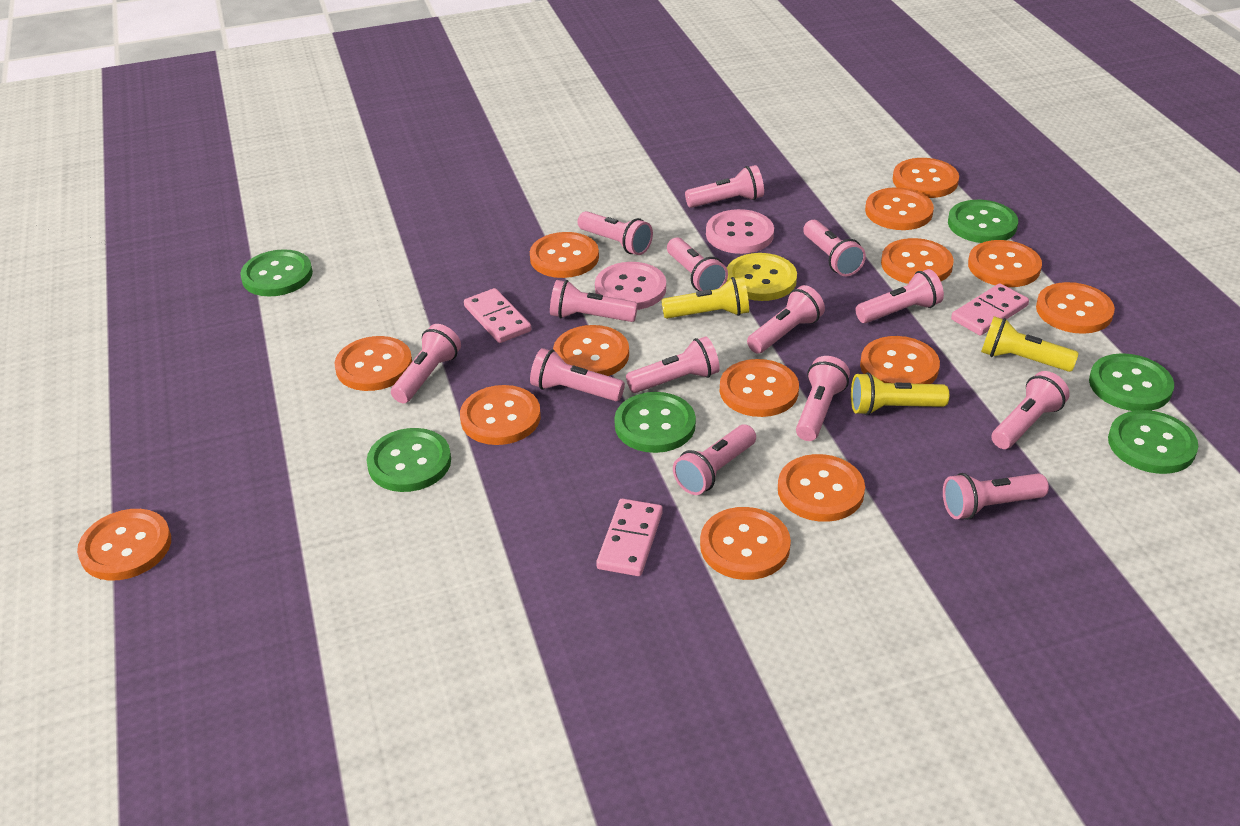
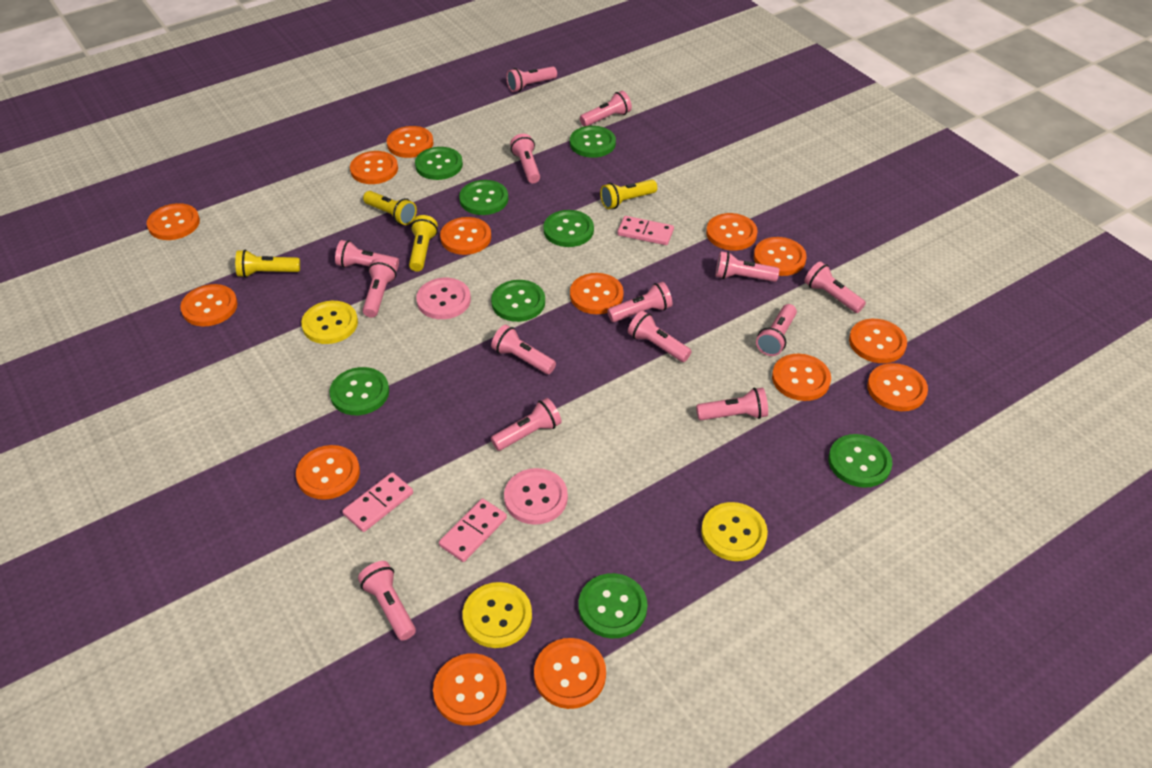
green button: 6 -> 8
yellow button: 1 -> 3
yellow flashlight: 3 -> 4

